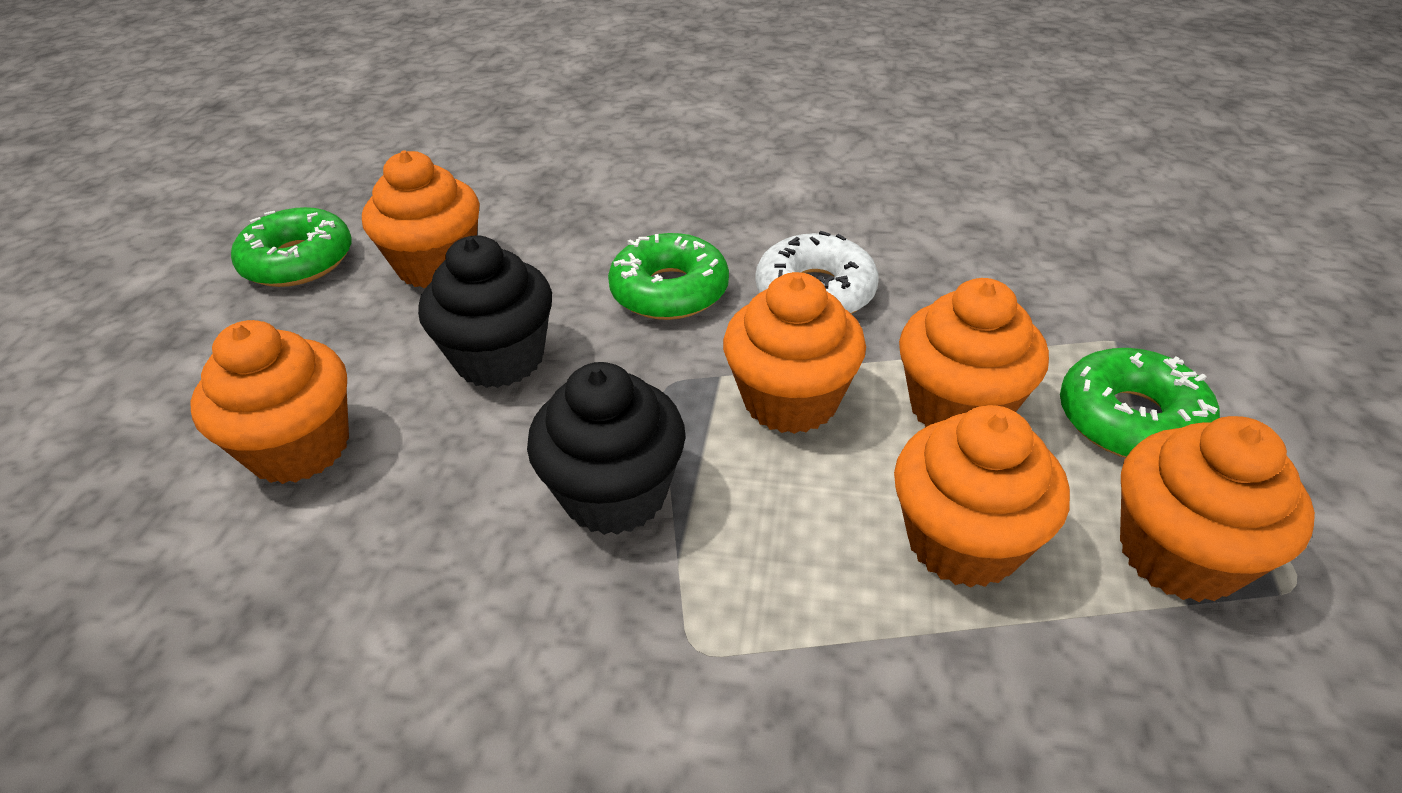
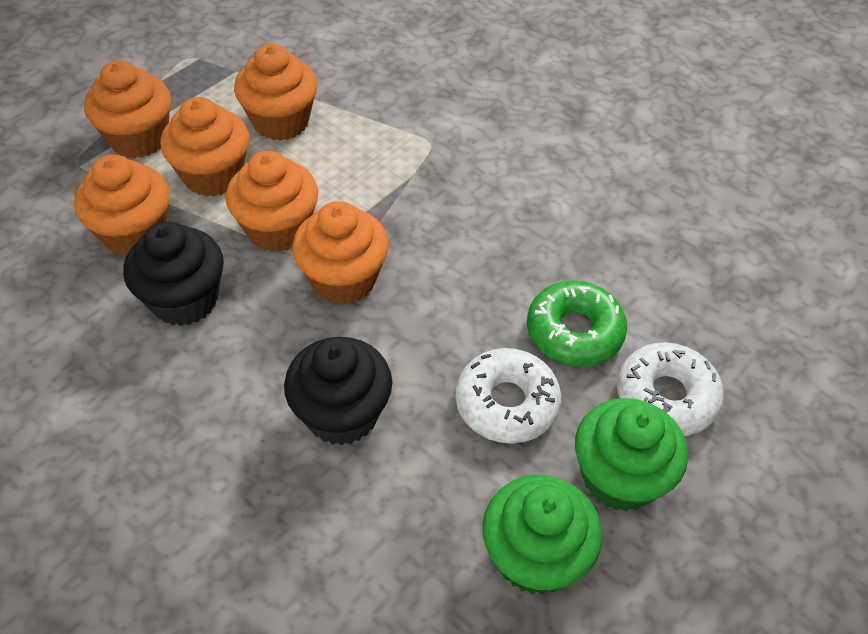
green cupcake: 0 -> 2
green donut: 3 -> 1
white donut: 1 -> 2

